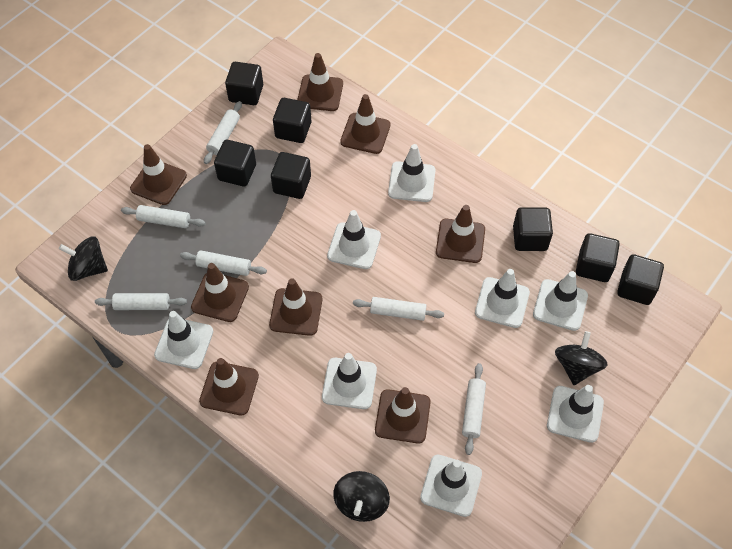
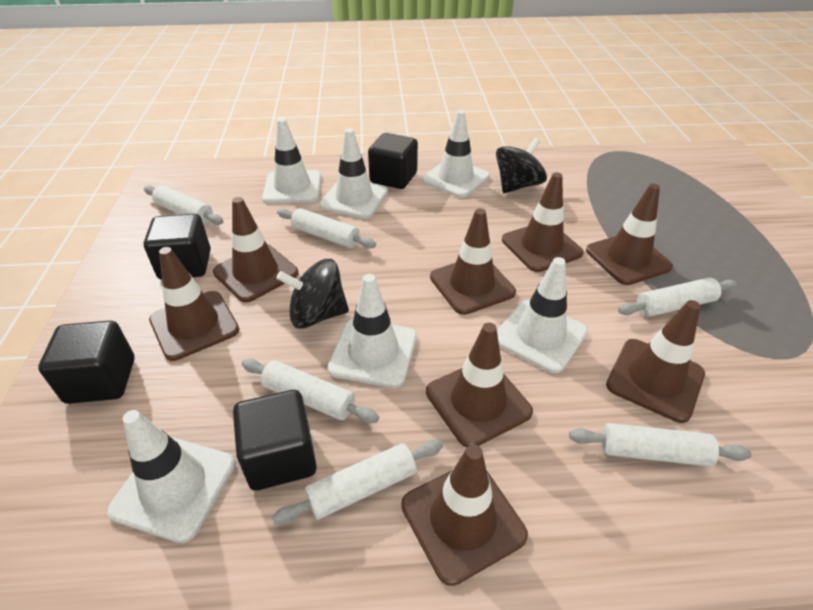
black cube: 7 -> 4
black spinning top: 3 -> 2
white traffic cone: 8 -> 6

